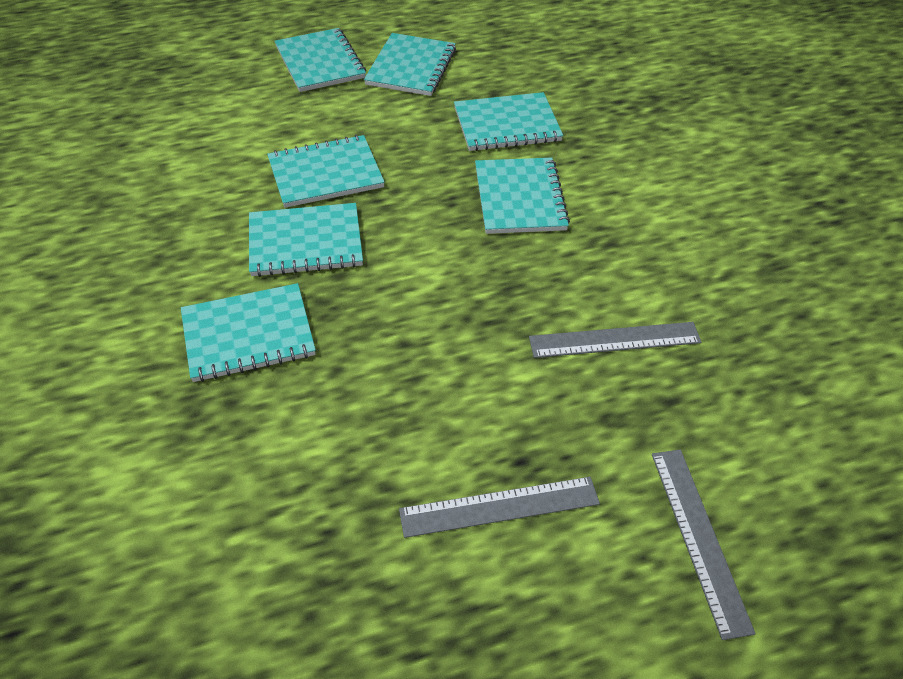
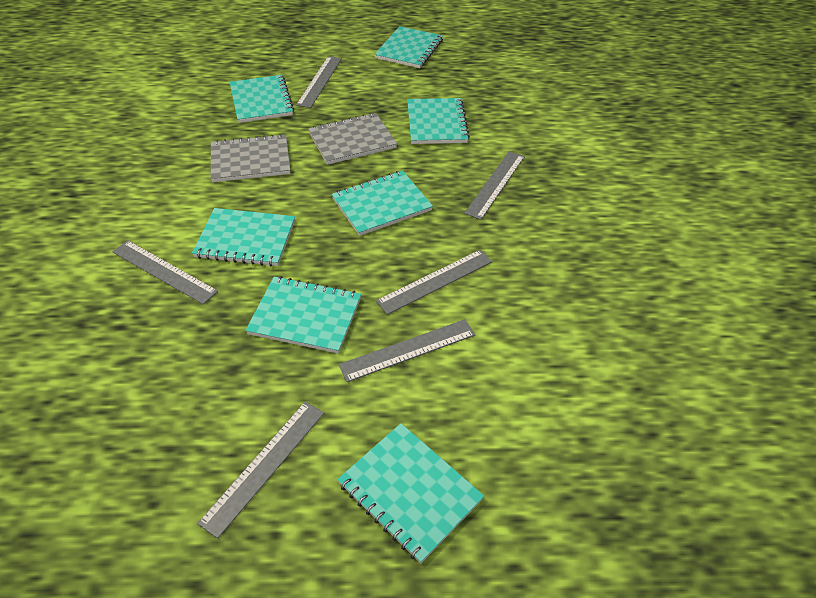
grey notebook: 0 -> 2
grey ruler: 3 -> 6

